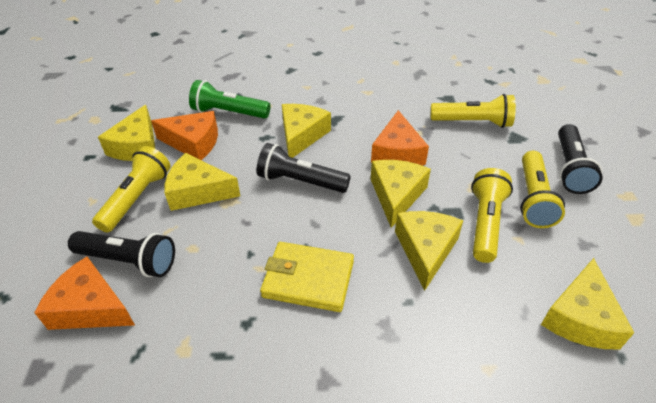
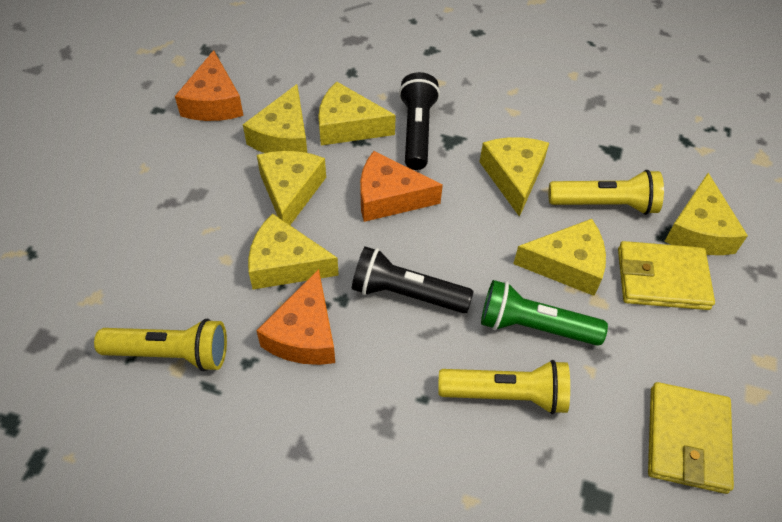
black flashlight: 3 -> 2
yellow cheese: 6 -> 7
yellow flashlight: 4 -> 3
yellow wallet: 1 -> 2

